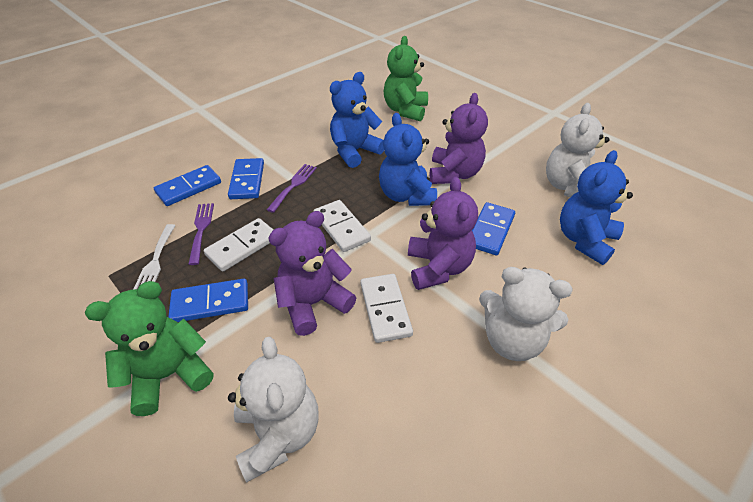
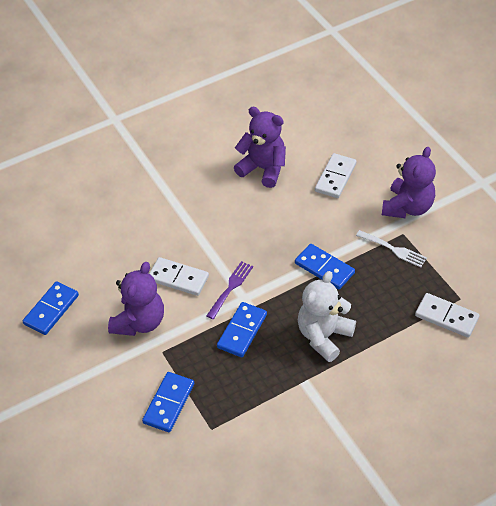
blue teddy bear: 3 -> 0
green teddy bear: 2 -> 0
purple fork: 2 -> 1
white teddy bear: 3 -> 1

